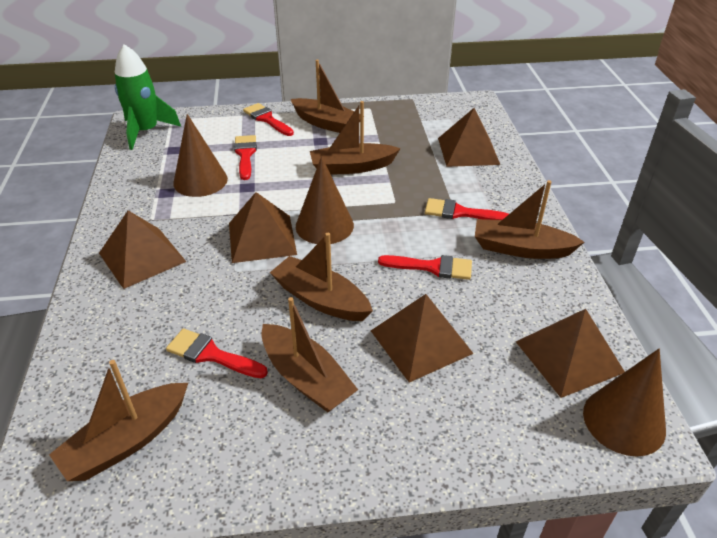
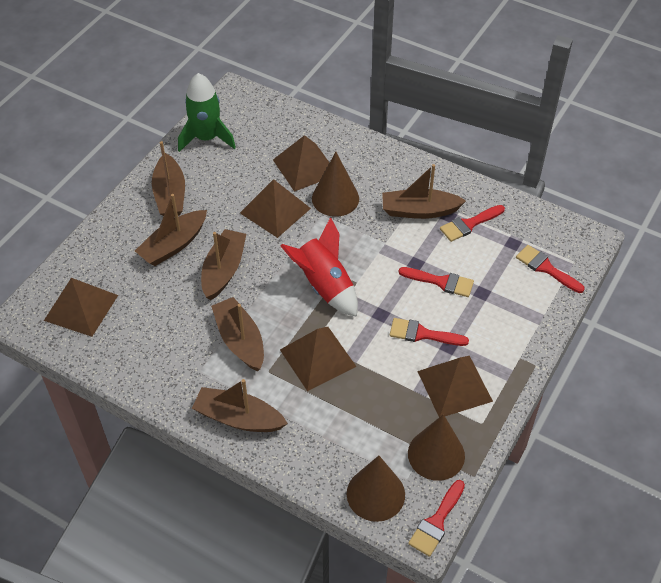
red rocket: 0 -> 1

